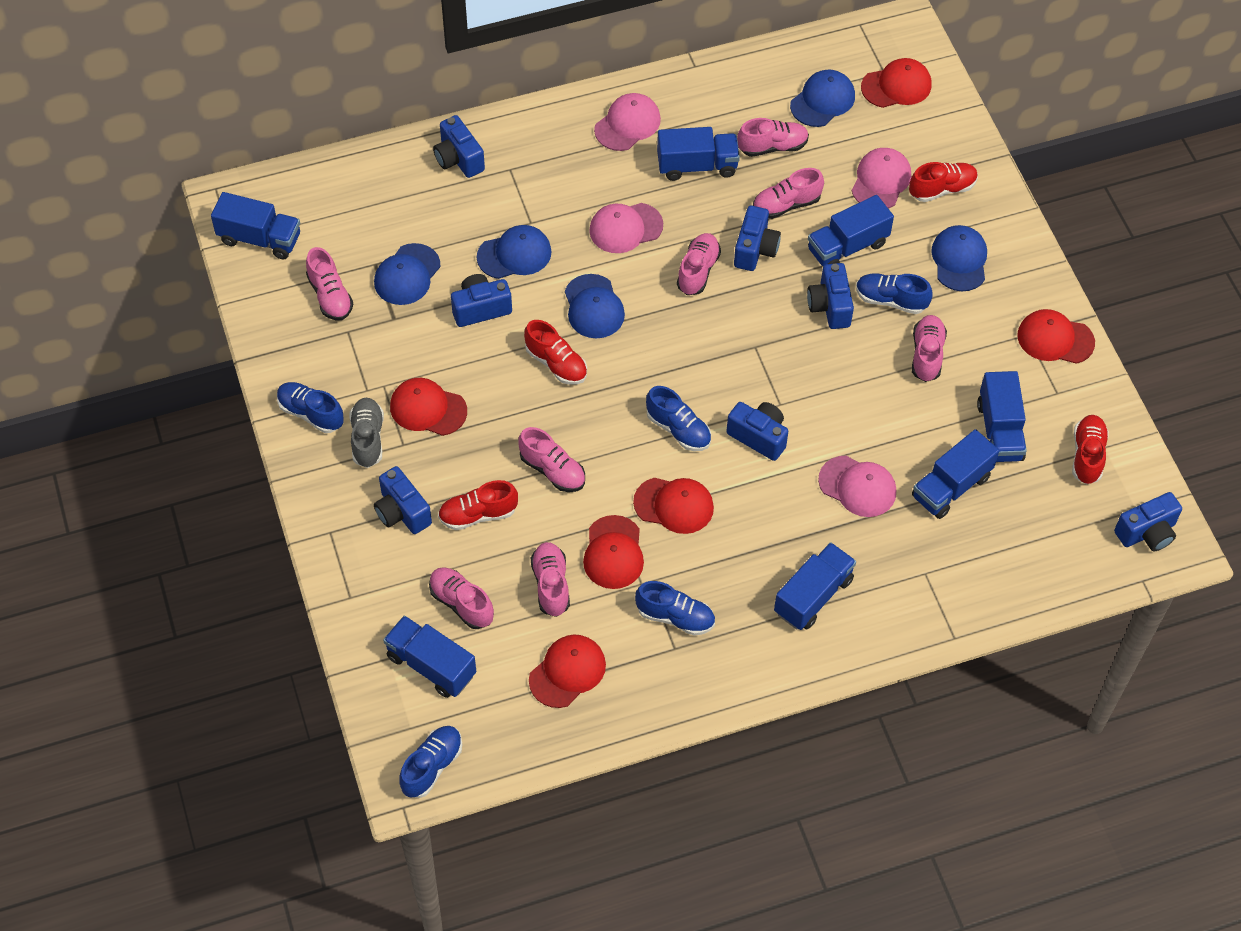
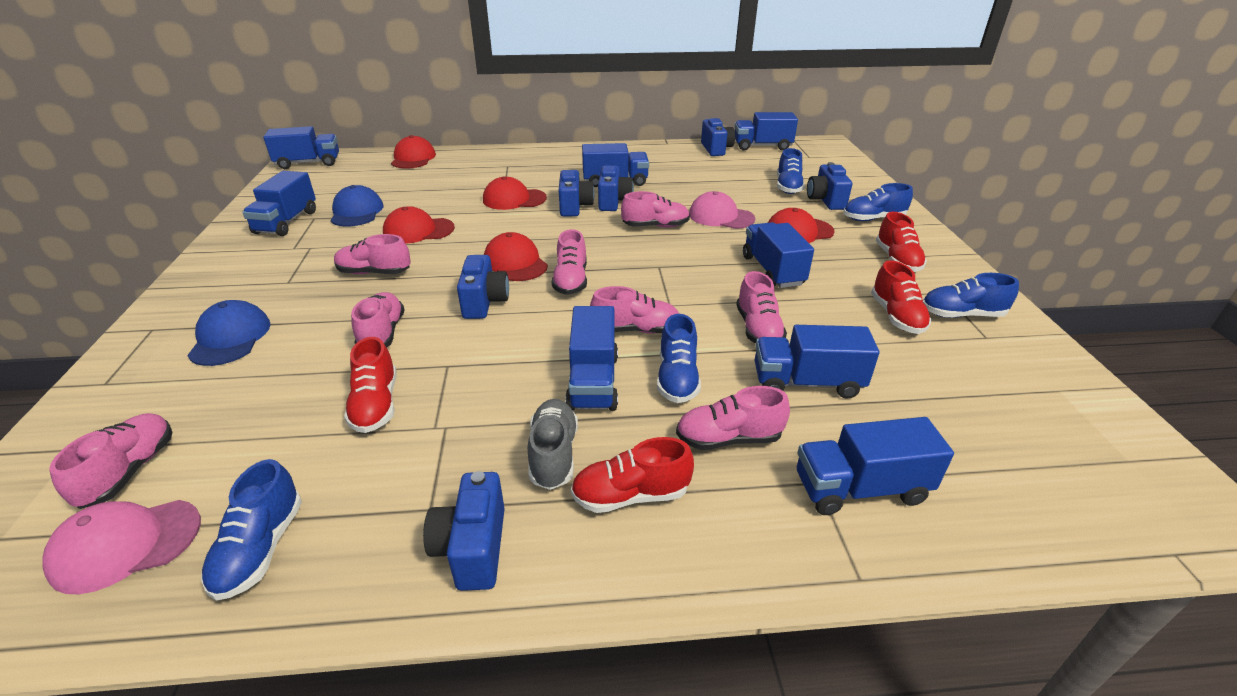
blue camera: 7 -> 6
blue cap: 5 -> 2
blue truck: 7 -> 8
pink cap: 4 -> 2
red cap: 6 -> 5

